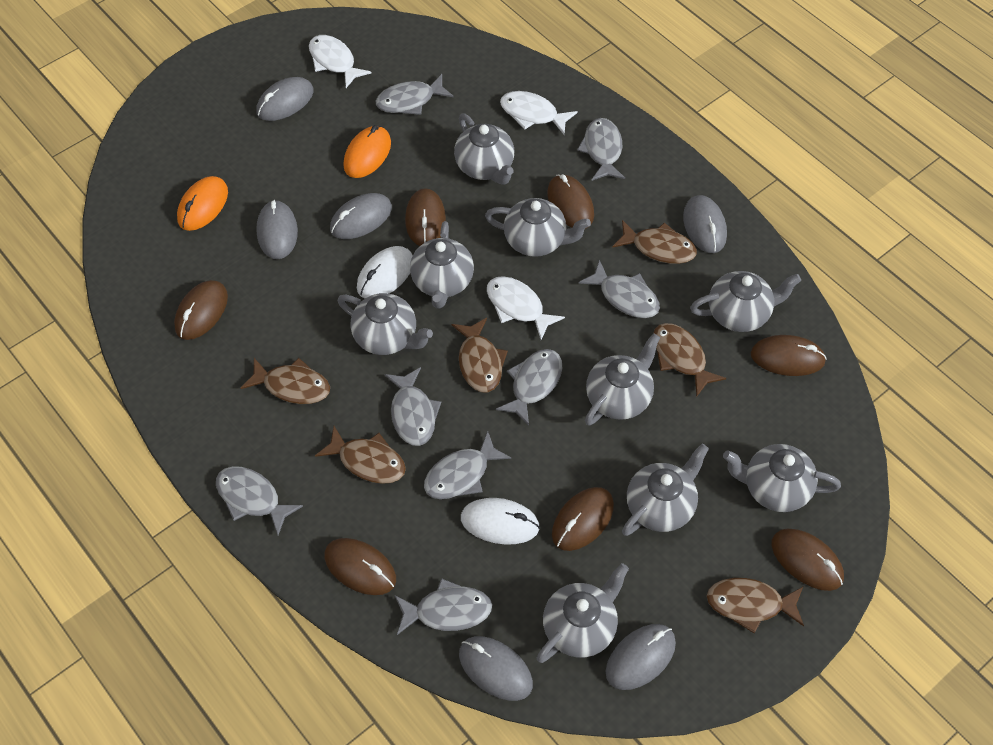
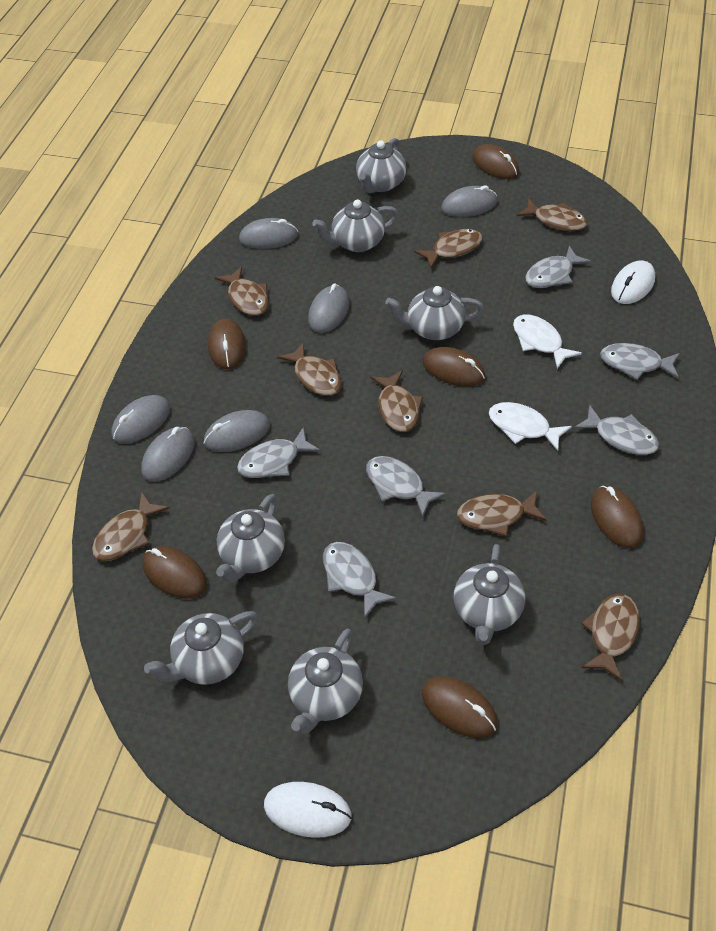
brown fish: 6 -> 8
brown mouse: 7 -> 6
grey fish: 8 -> 6
grey teapot: 9 -> 7
orange mouse: 2 -> 0
white fish: 3 -> 2

